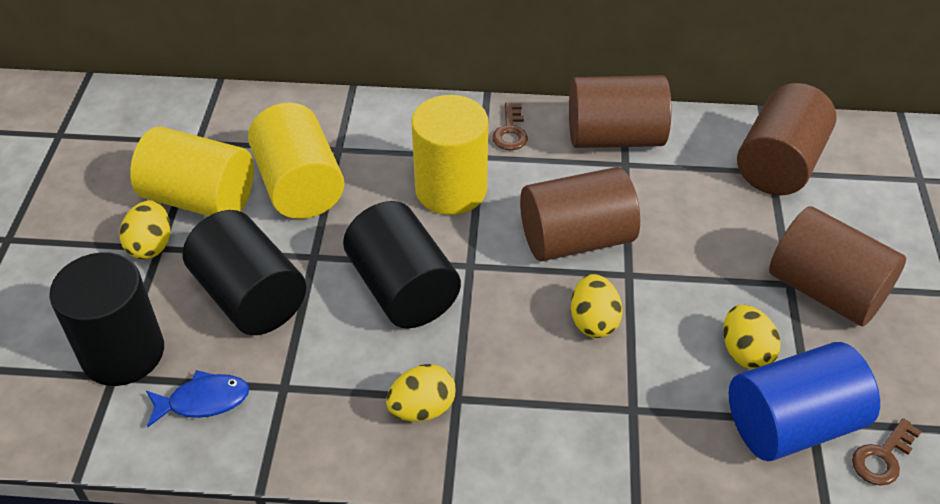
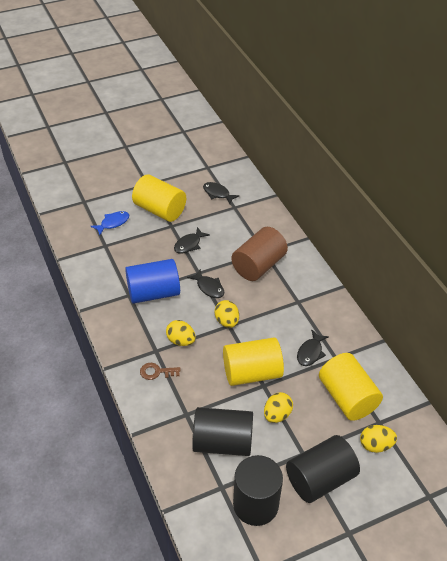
black fish: 0 -> 4
brown cylinder: 4 -> 1
brown key: 2 -> 1

